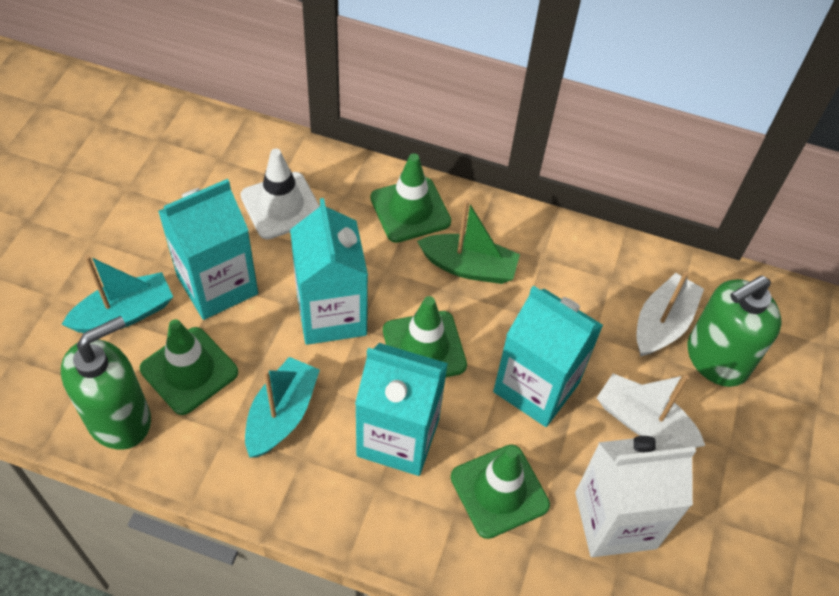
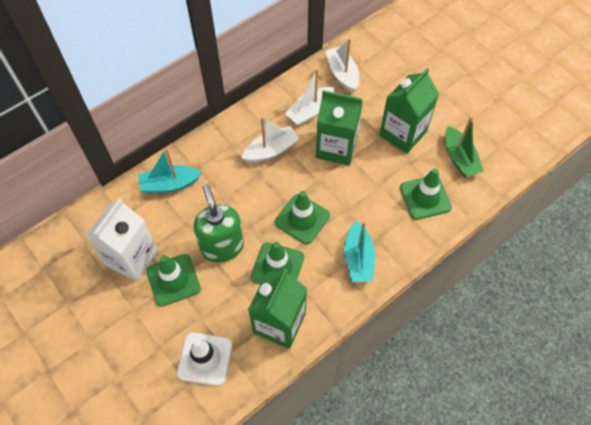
green carton: 0 -> 3
green soap dispenser: 2 -> 1
turquoise carton: 4 -> 0
white boat: 2 -> 3

